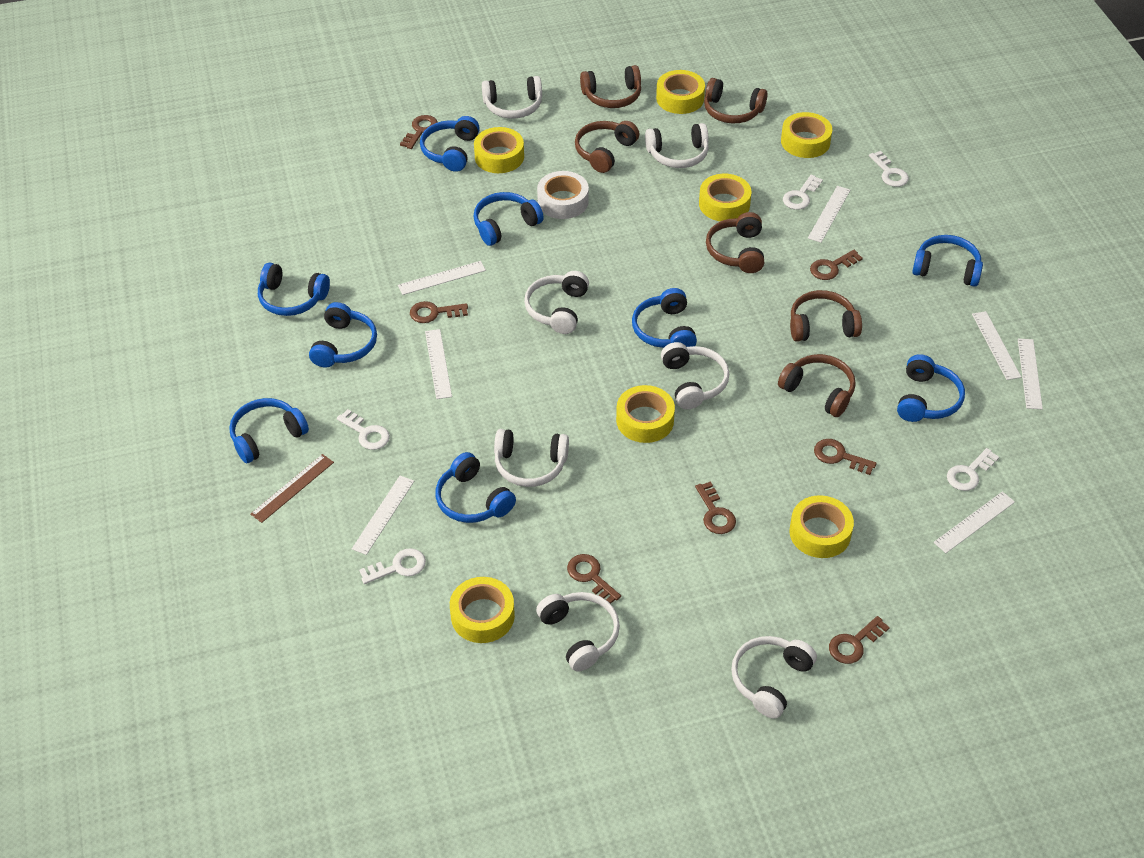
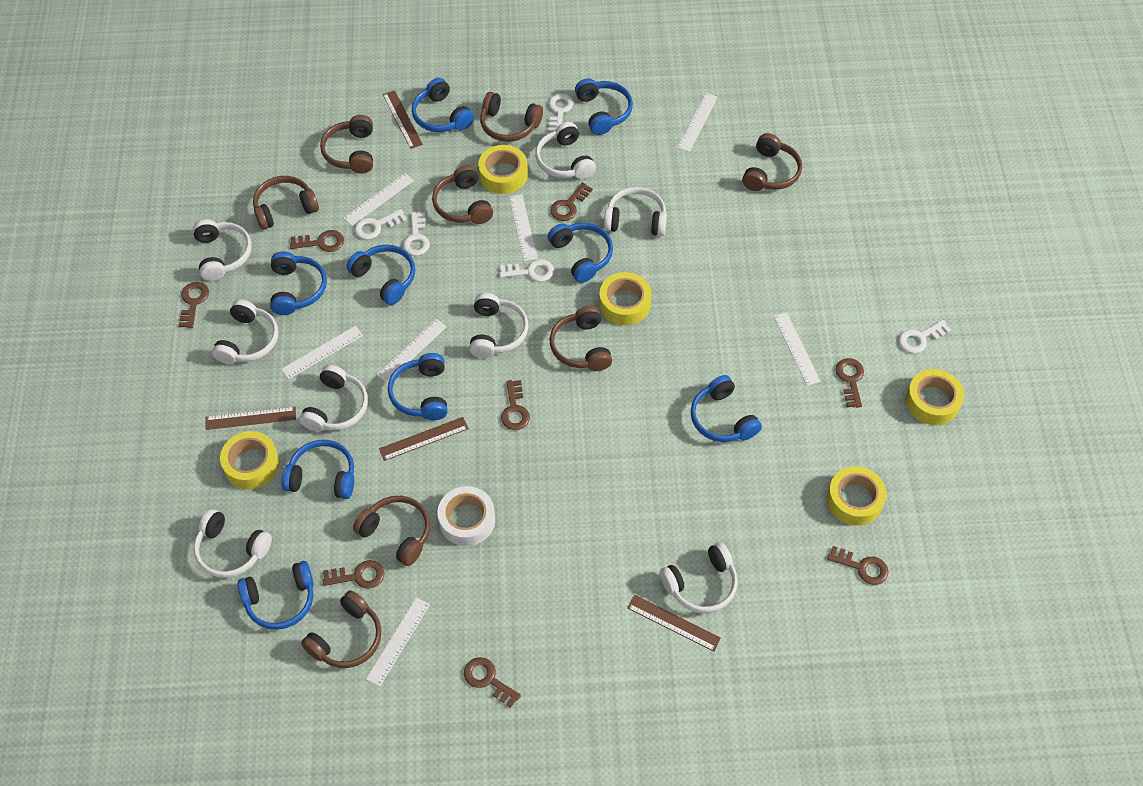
brown headphones: 6 -> 8
brown key: 7 -> 8
brown ruler: 1 -> 4
white headphones: 7 -> 8
yellow tape: 7 -> 5

